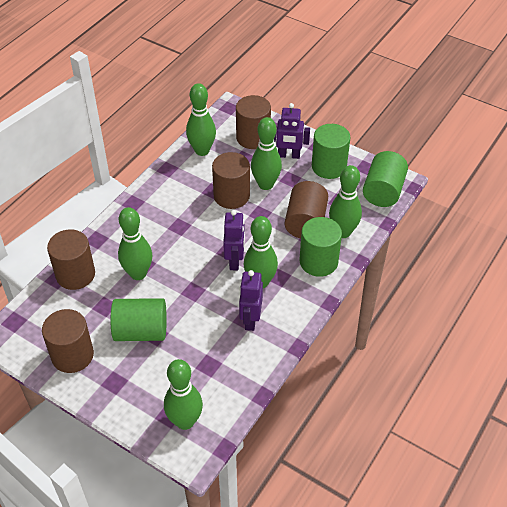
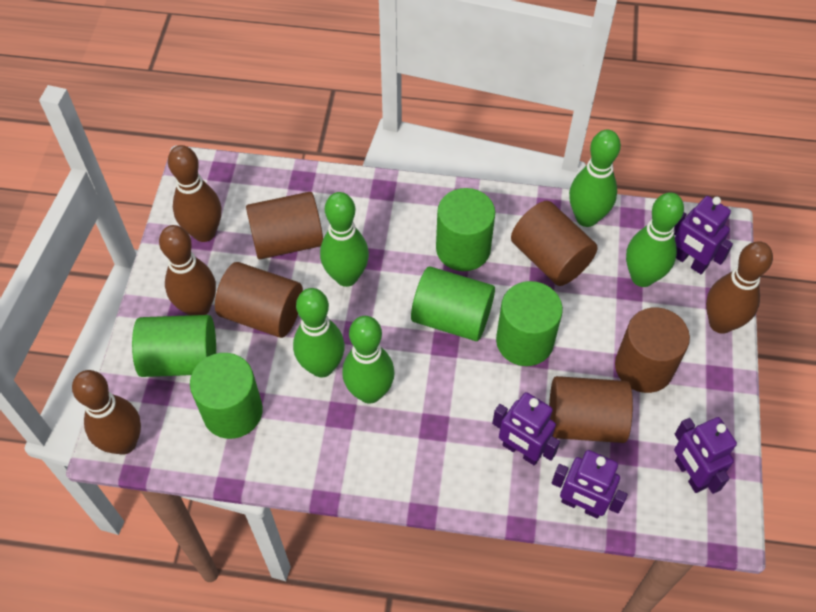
brown bowling pin: 0 -> 4
green bowling pin: 6 -> 5
green cylinder: 4 -> 5
purple robot: 3 -> 4

